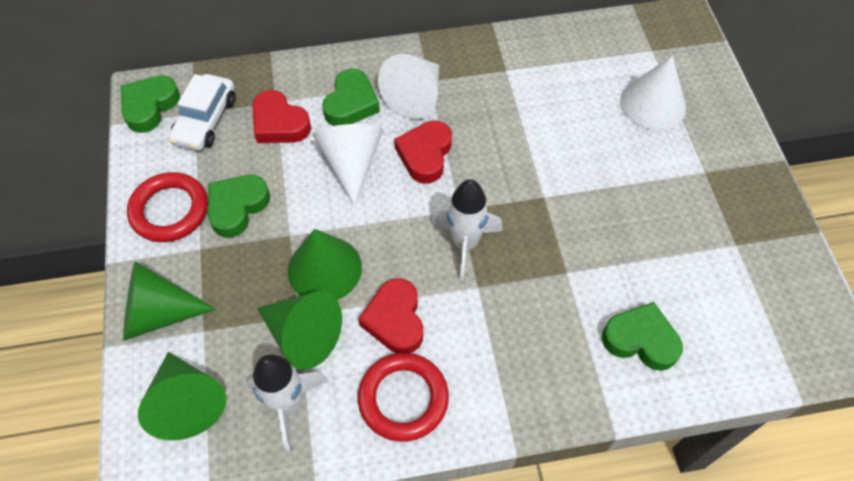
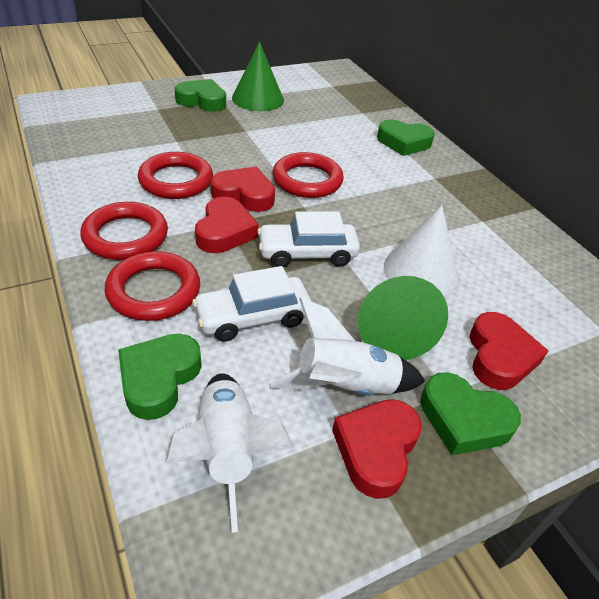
green cone: 4 -> 2
red heart: 3 -> 4
red ring: 2 -> 4
white car: 1 -> 2
white cone: 3 -> 1

